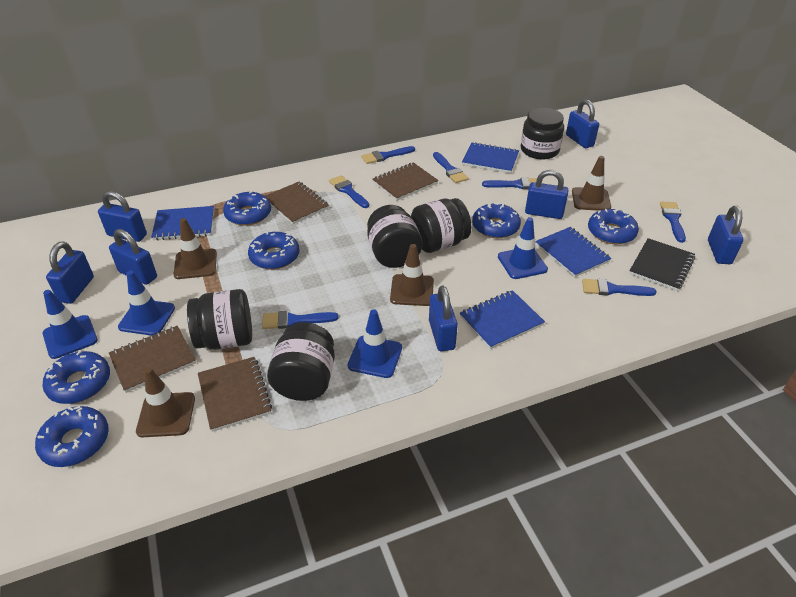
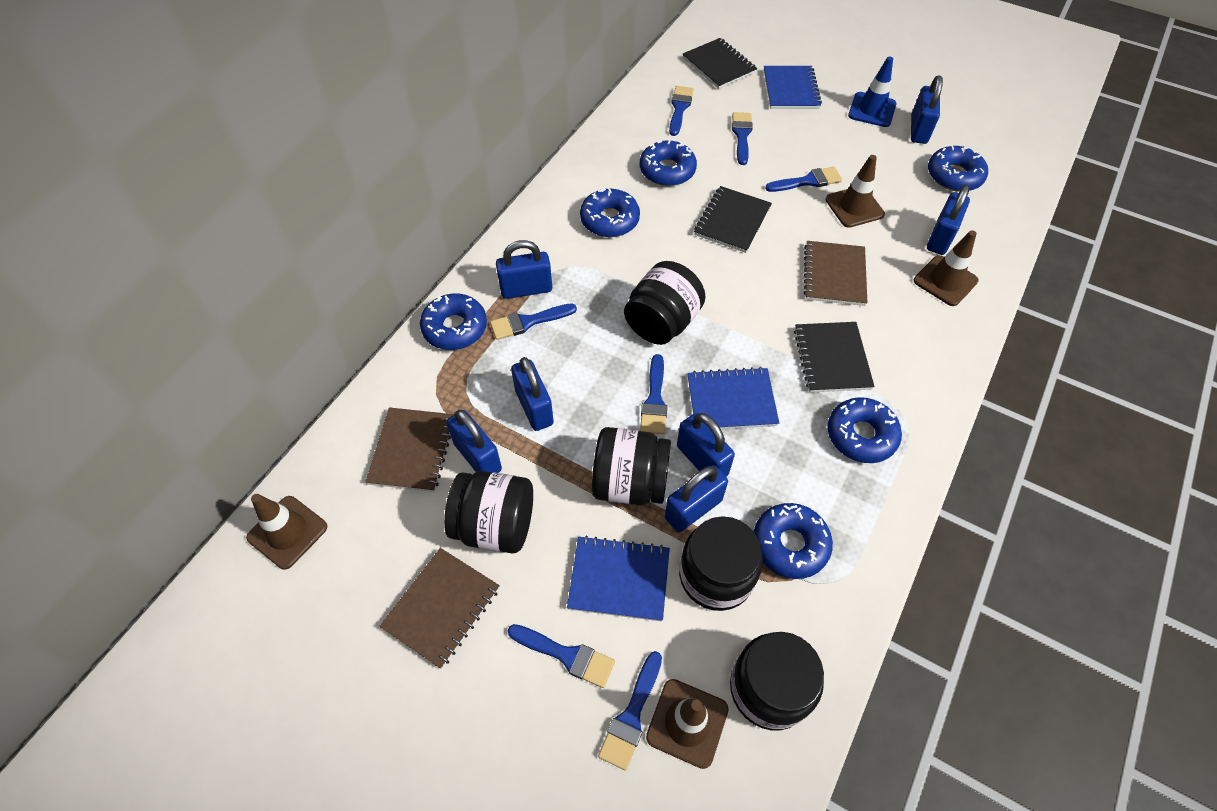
black notebook: 1 -> 3
blue notebook: 4 -> 3
blue traffic cone: 4 -> 1
brown notebook: 4 -> 3

